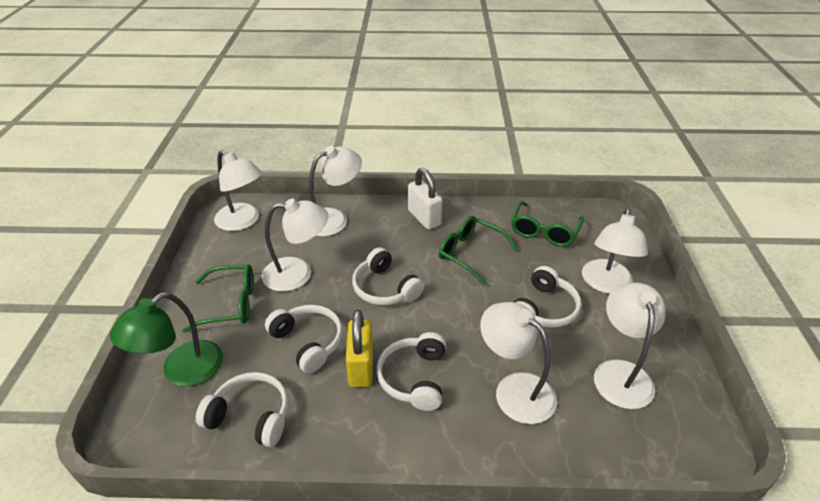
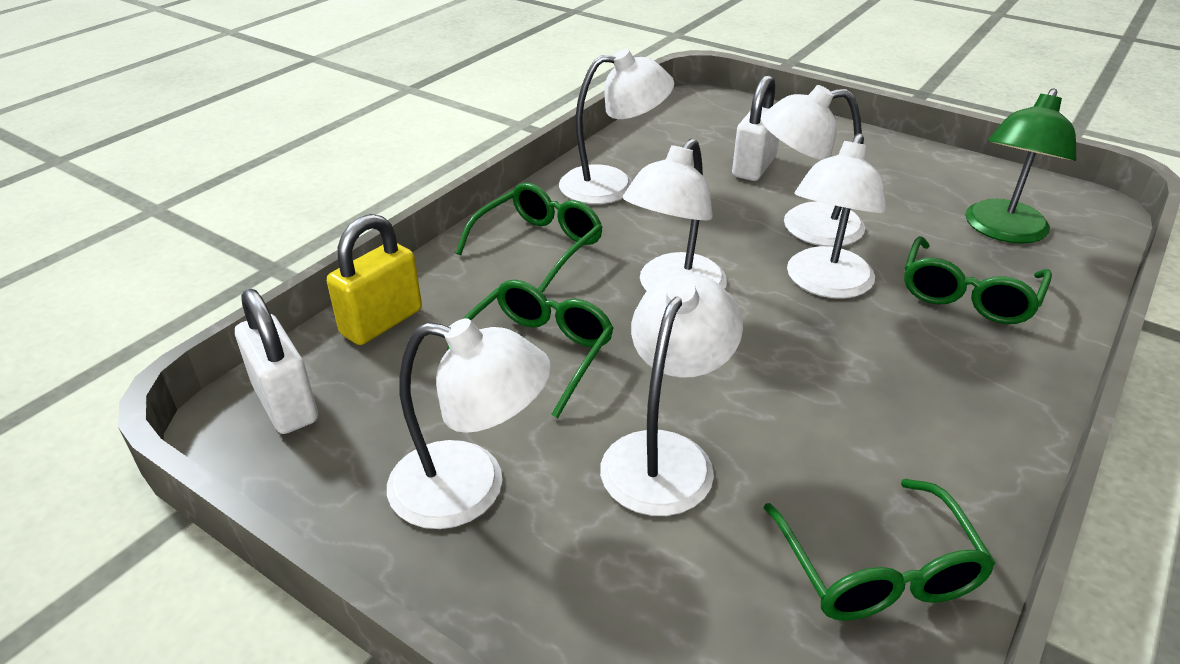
green glasses: 3 -> 4
white headphones: 5 -> 0
white padlock: 1 -> 2

